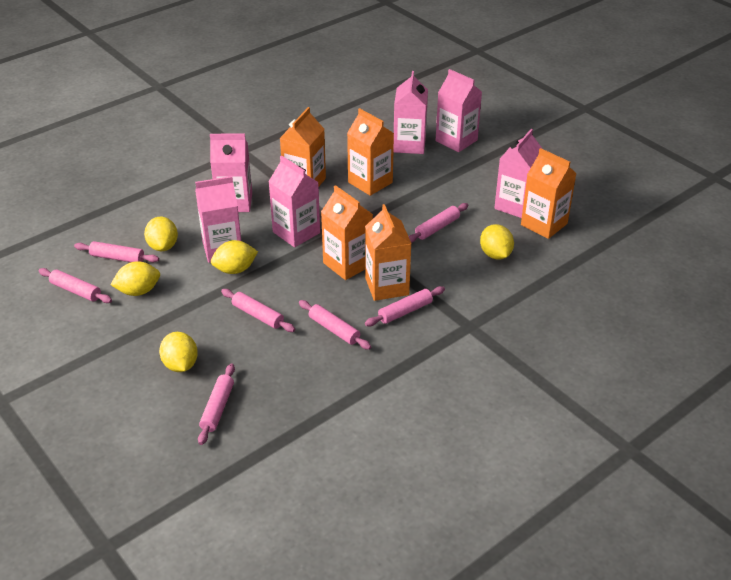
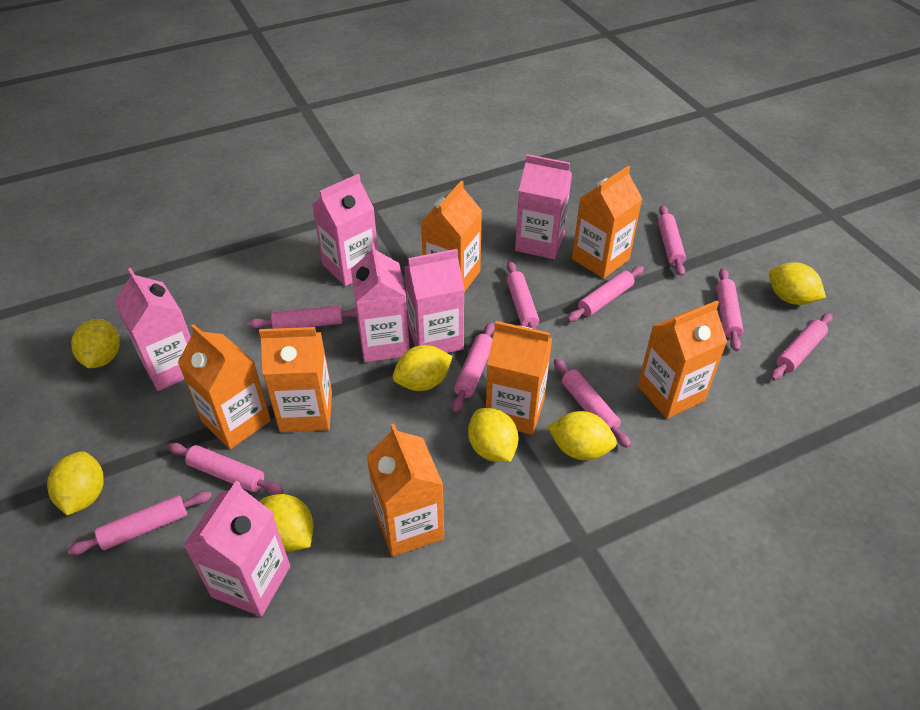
orange carton: 5 -> 7
pink rolling pin: 7 -> 10
yellow lemon: 5 -> 7

